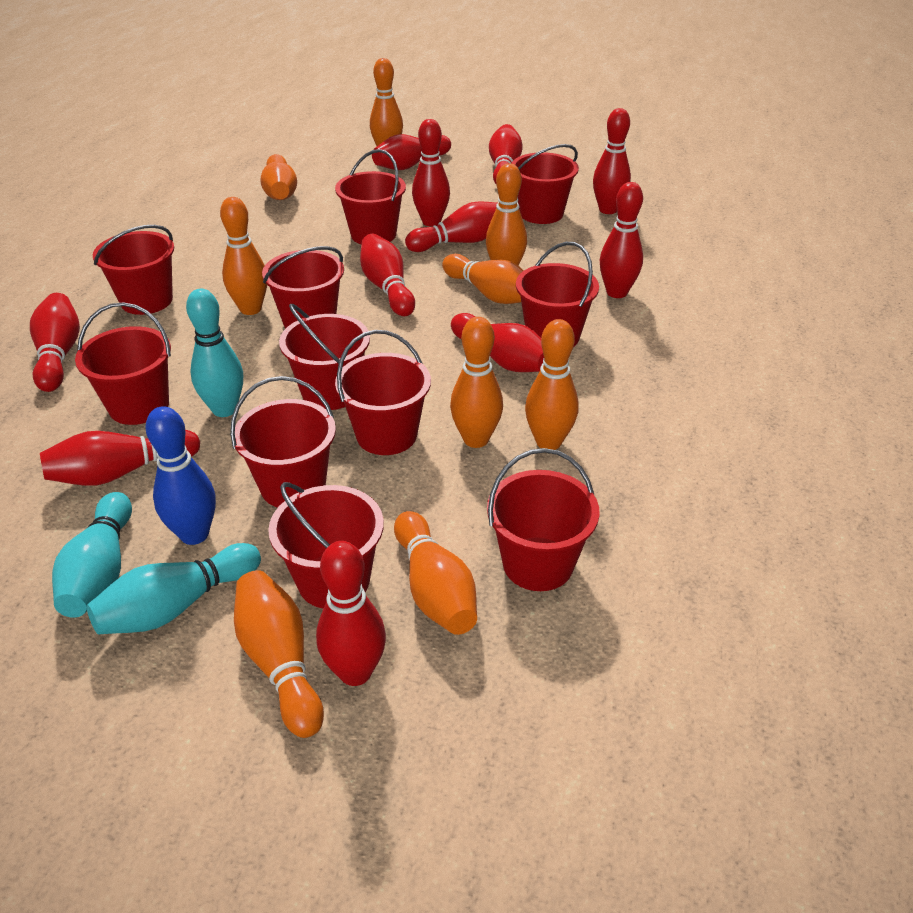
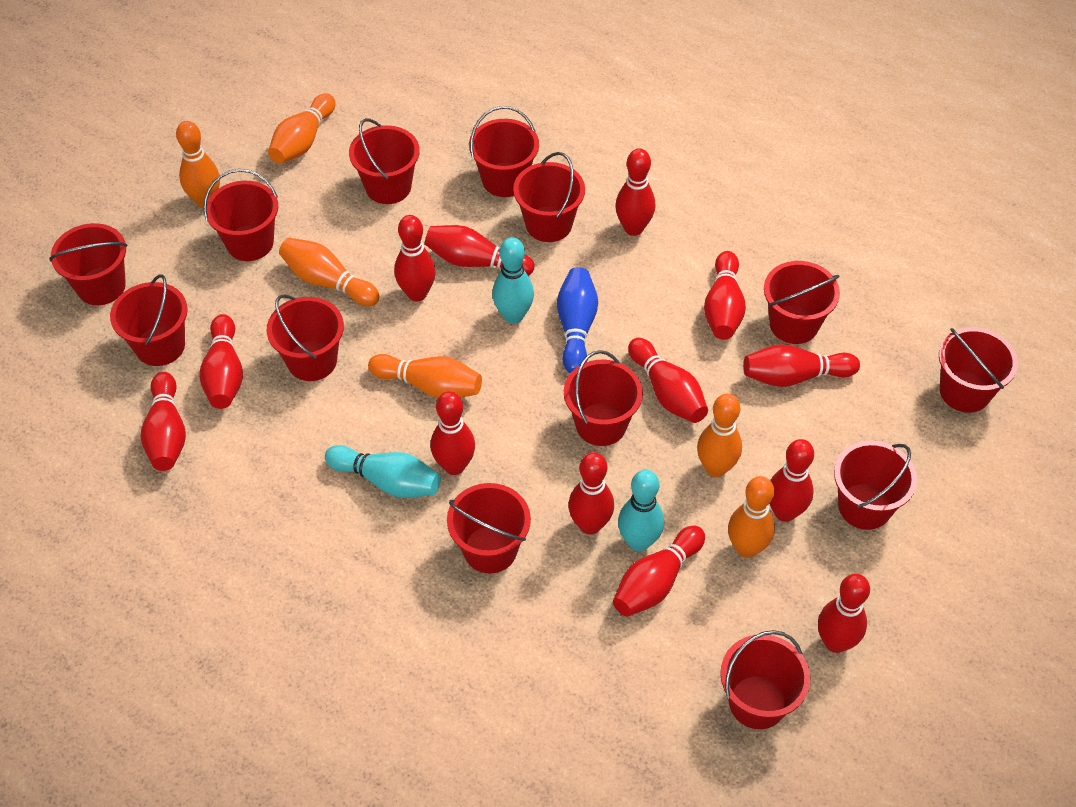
orange bowling pin: 9 -> 6
red bowling pin: 11 -> 13
red bucket: 11 -> 13

